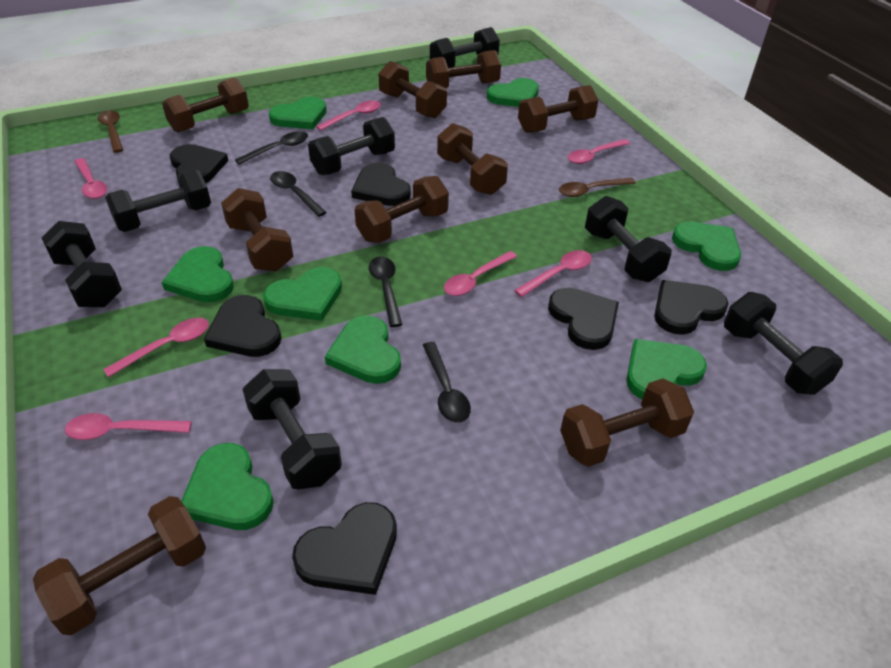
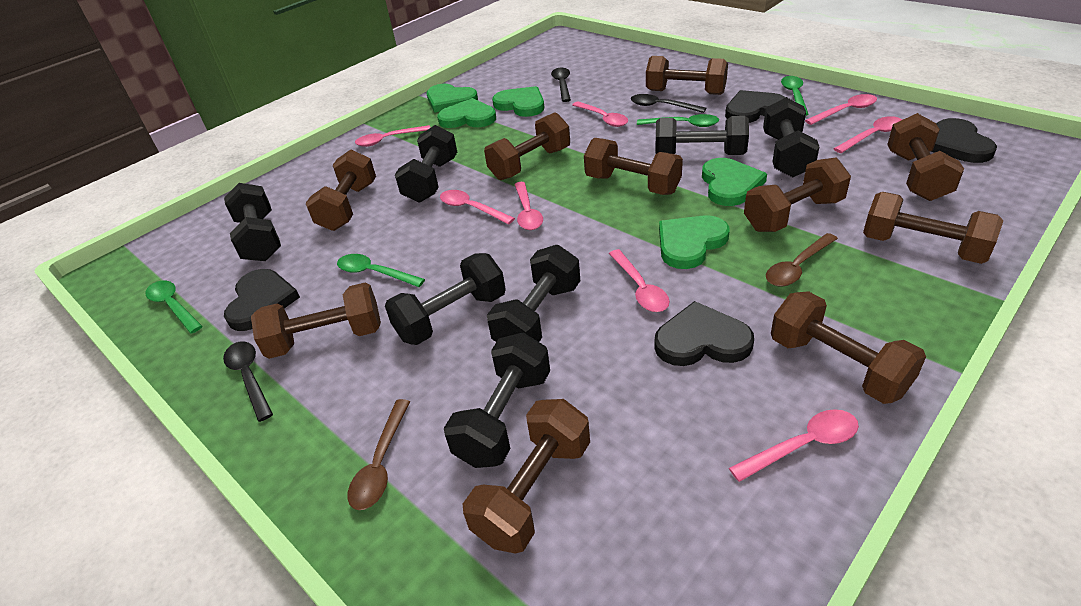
black heart: 6 -> 4
black spoon: 4 -> 3
brown dumbbell: 9 -> 10
green heart: 8 -> 5
green spoon: 0 -> 4
pink spoon: 7 -> 8

